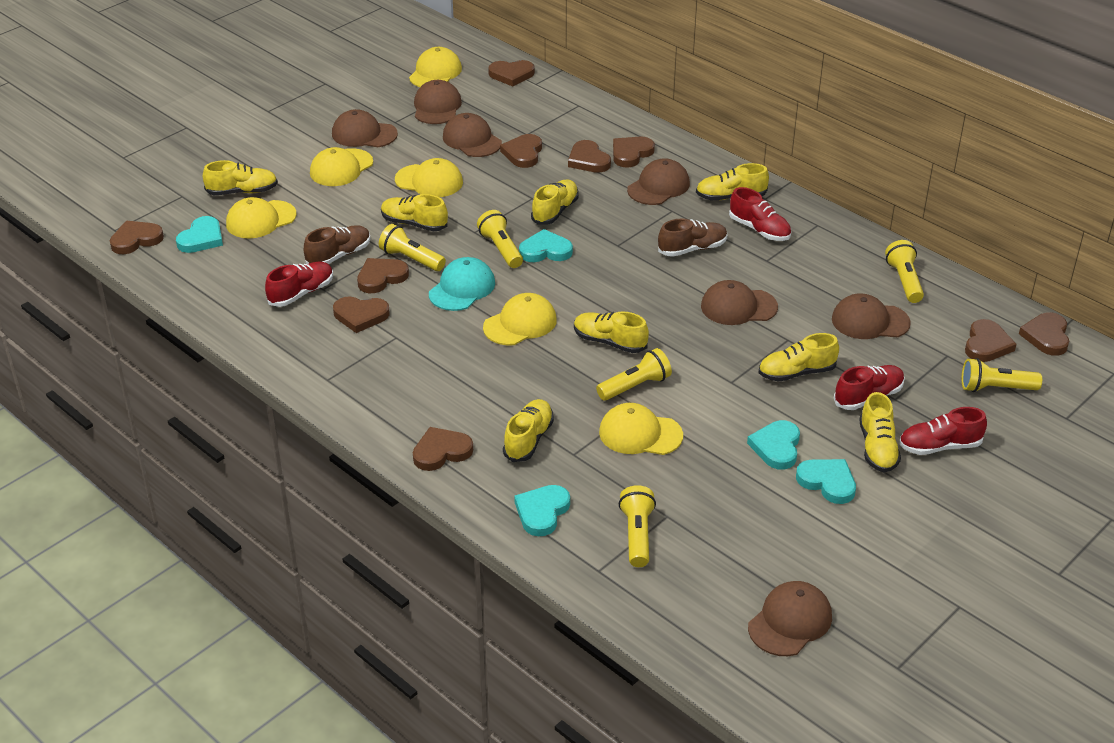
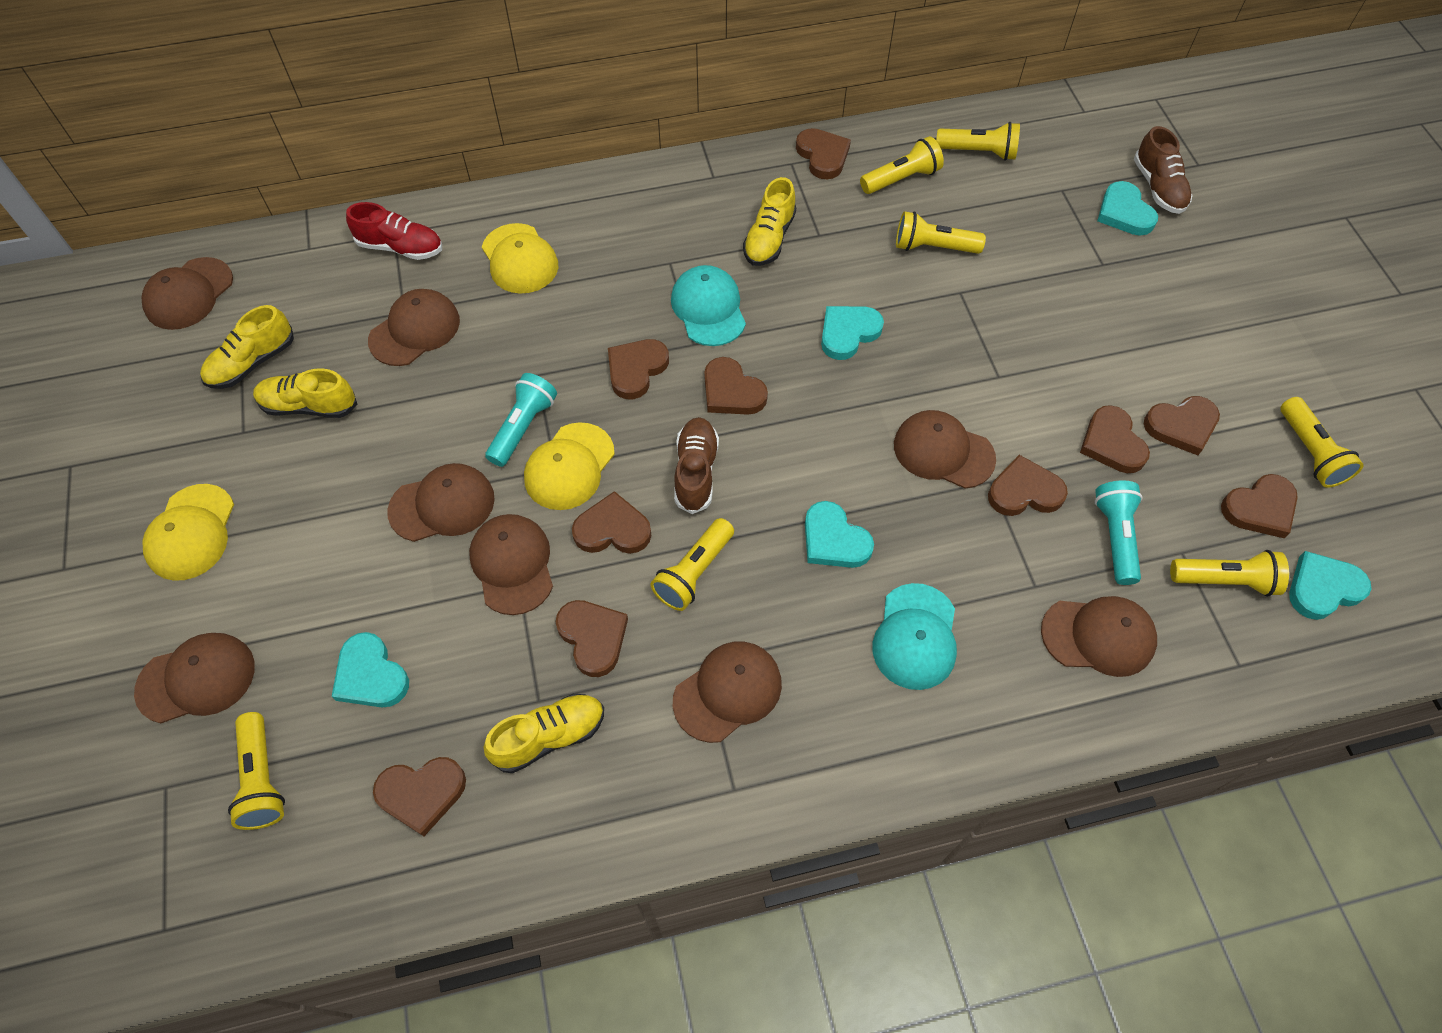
brown cap: 7 -> 8
red shoe: 4 -> 1
turquoise cap: 1 -> 2
turquoise flashlight: 0 -> 2
yellow cap: 6 -> 3
yellow flashlight: 6 -> 7
yellow shoe: 8 -> 4

